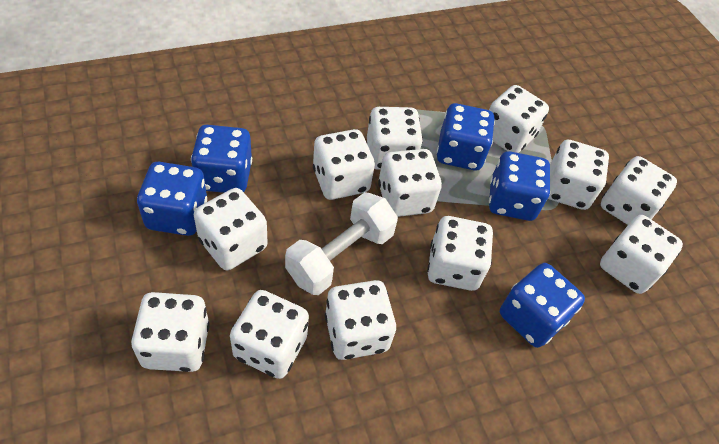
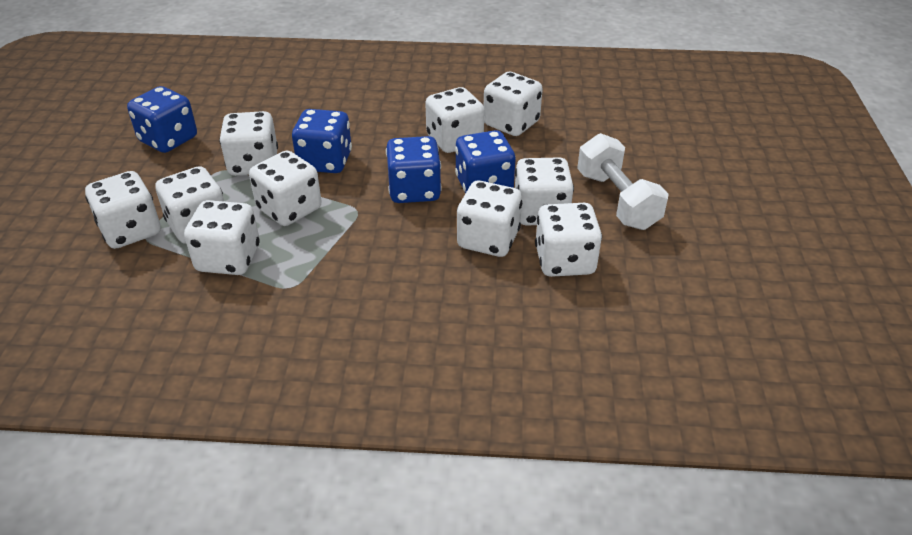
blue dice: 5 -> 4
white dice: 12 -> 10

